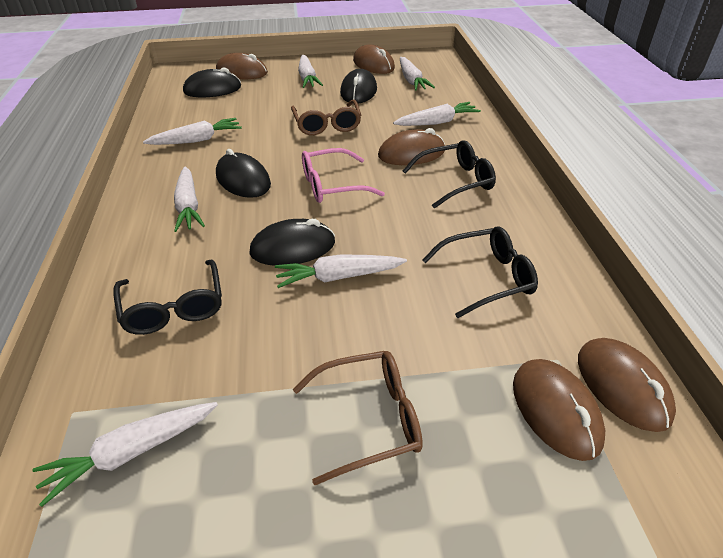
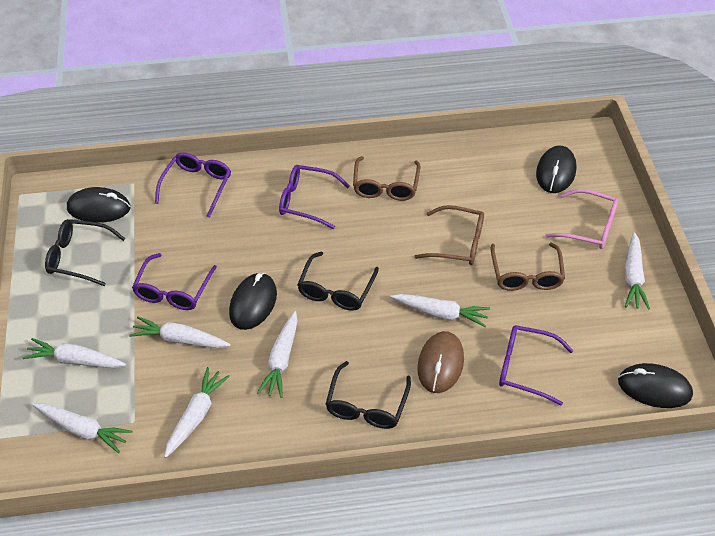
brown glasses: 2 -> 3
brown mouse: 5 -> 1
purple glasses: 0 -> 4

